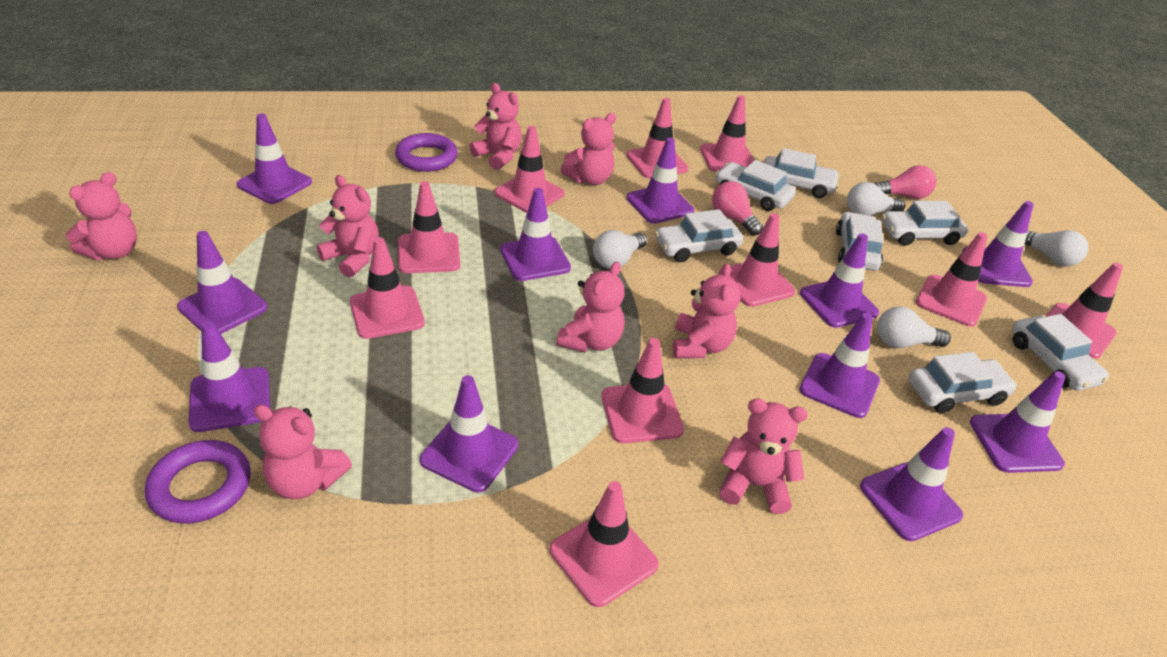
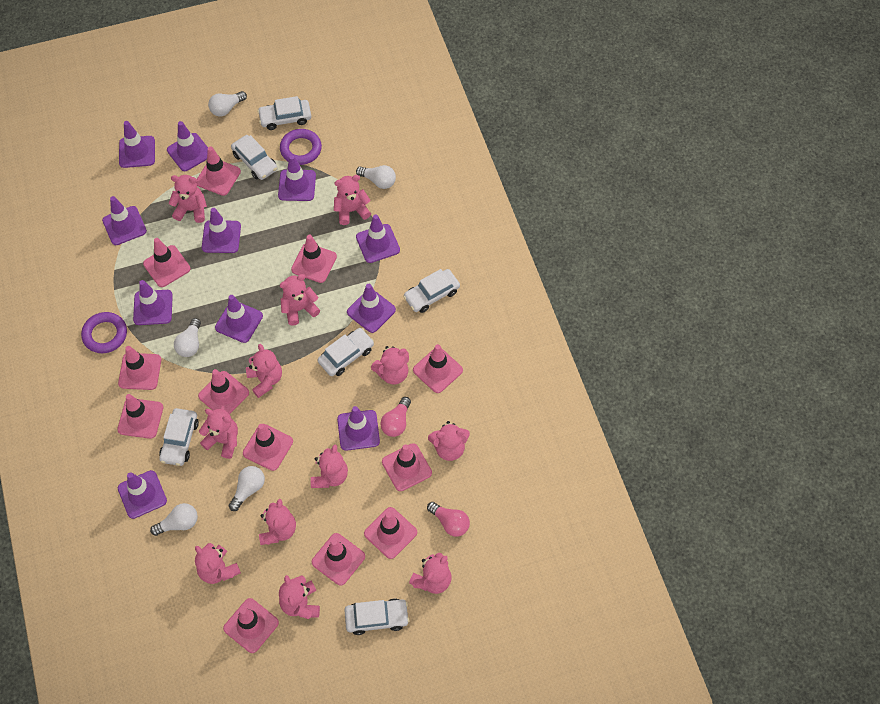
pink teddy bear: 8 -> 12
pink traffic cone: 10 -> 12
white car: 7 -> 6
white light bulb: 4 -> 5

